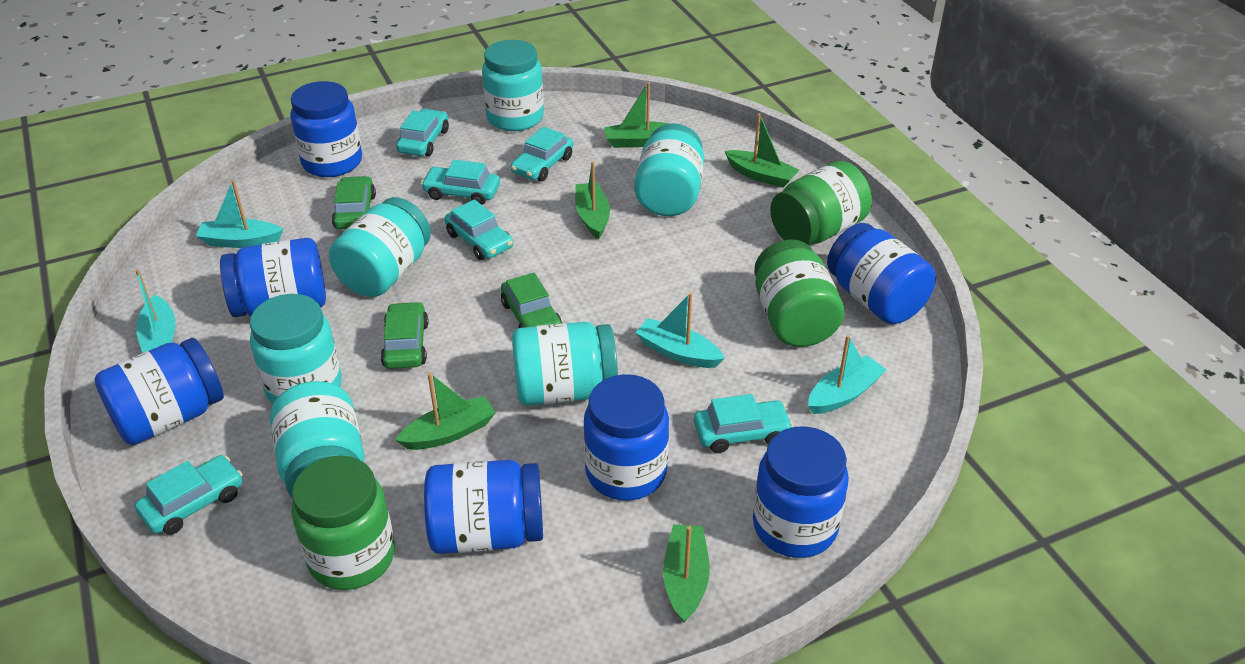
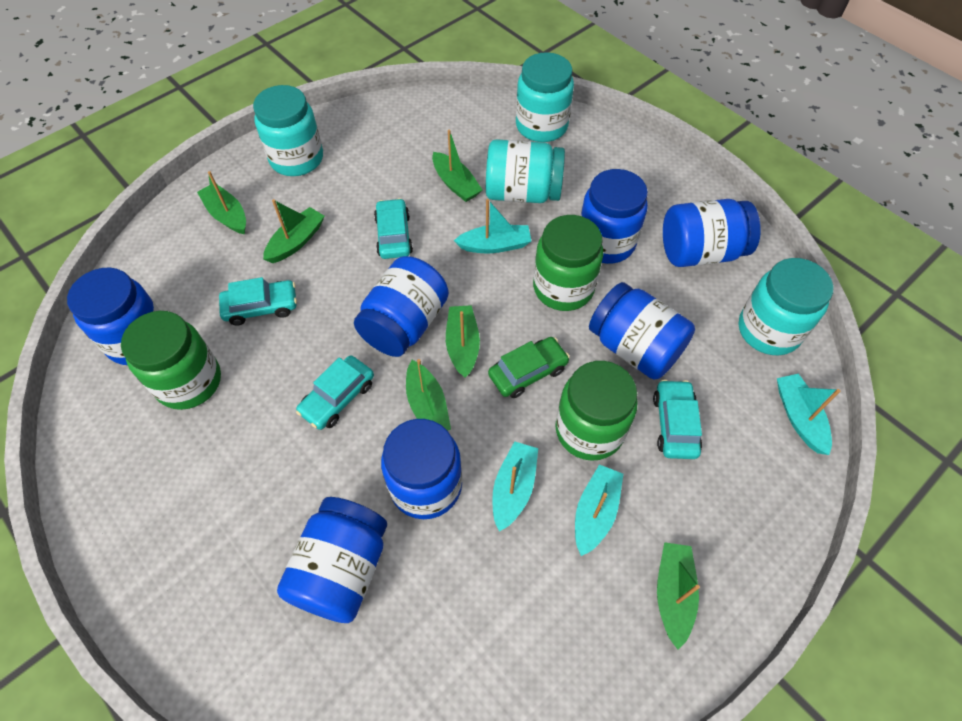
green boat: 5 -> 6
green car: 3 -> 1
turquoise car: 6 -> 4
turquoise jar: 6 -> 4

